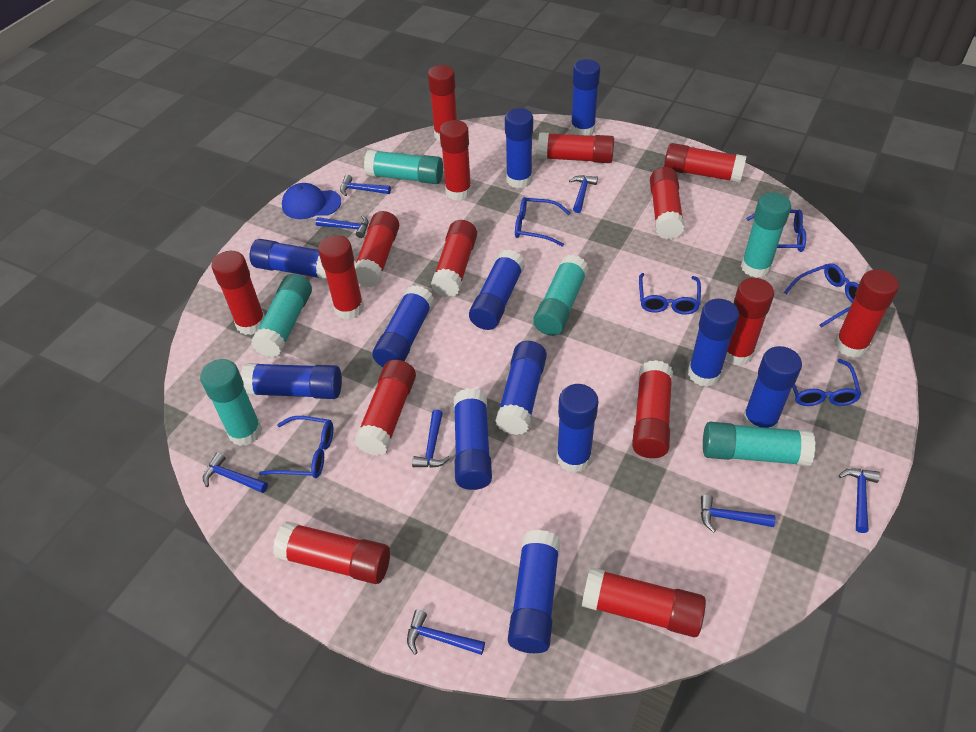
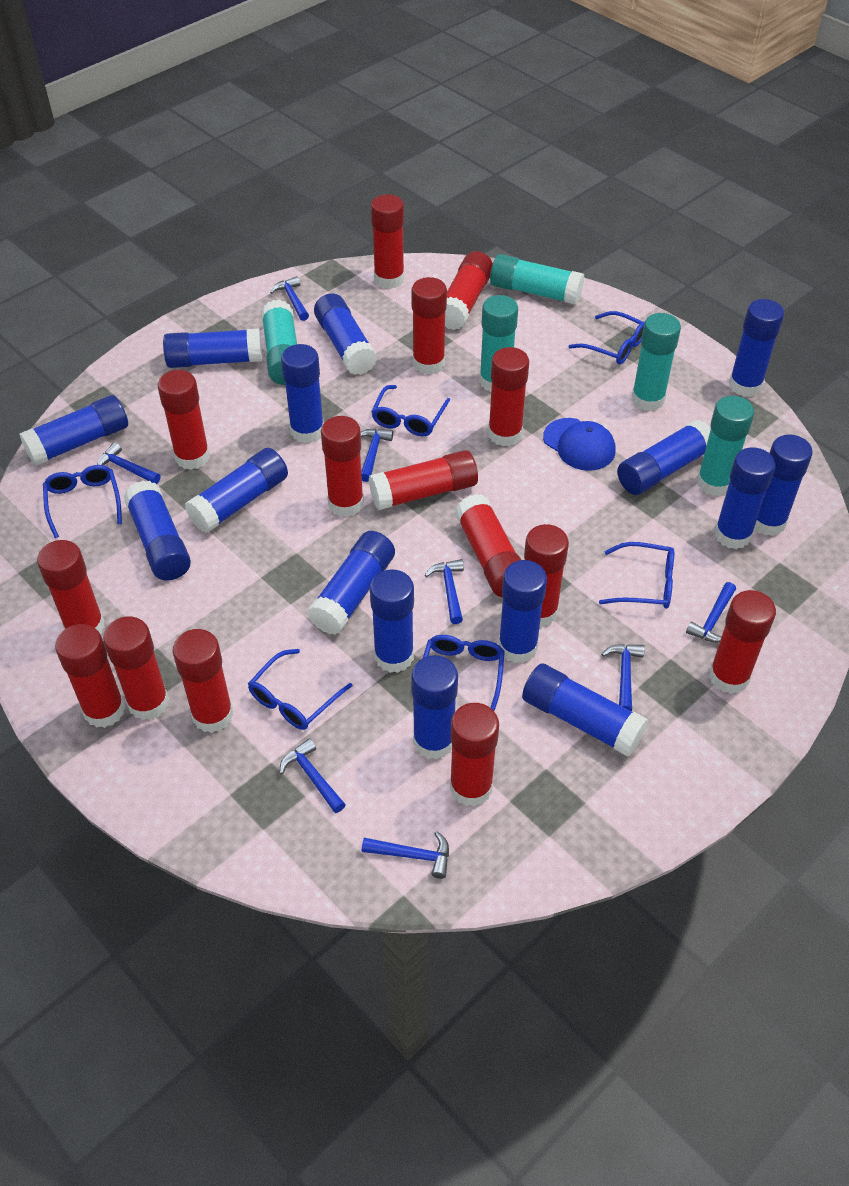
blue glue stick: 12 -> 15
turquoise glue stick: 6 -> 5

